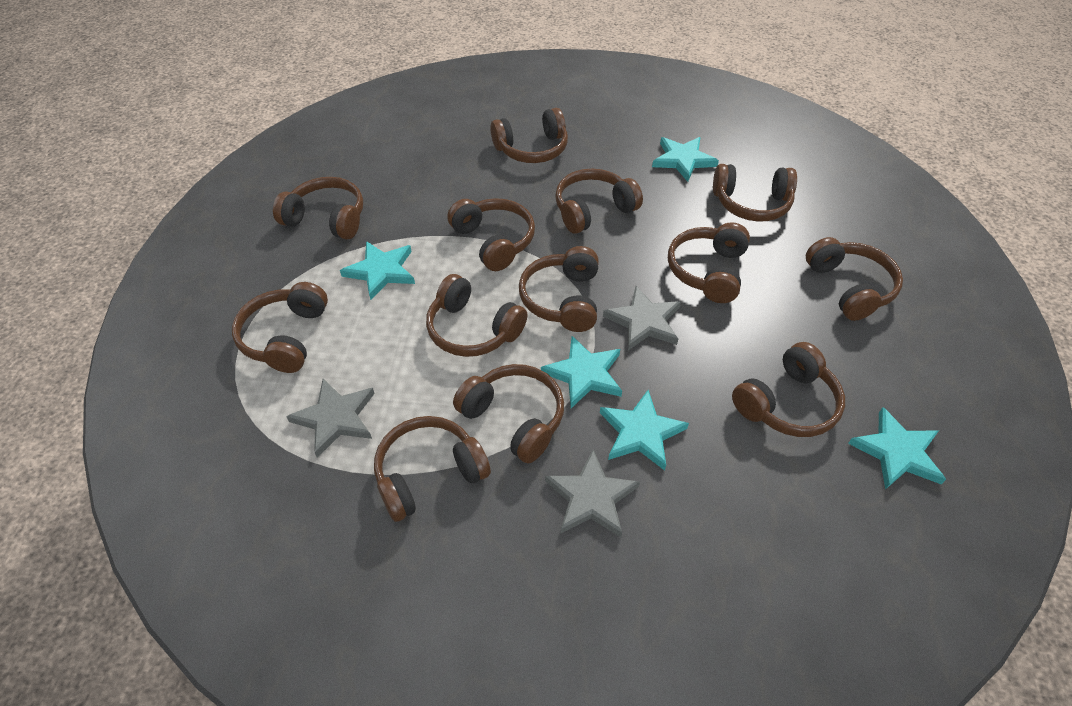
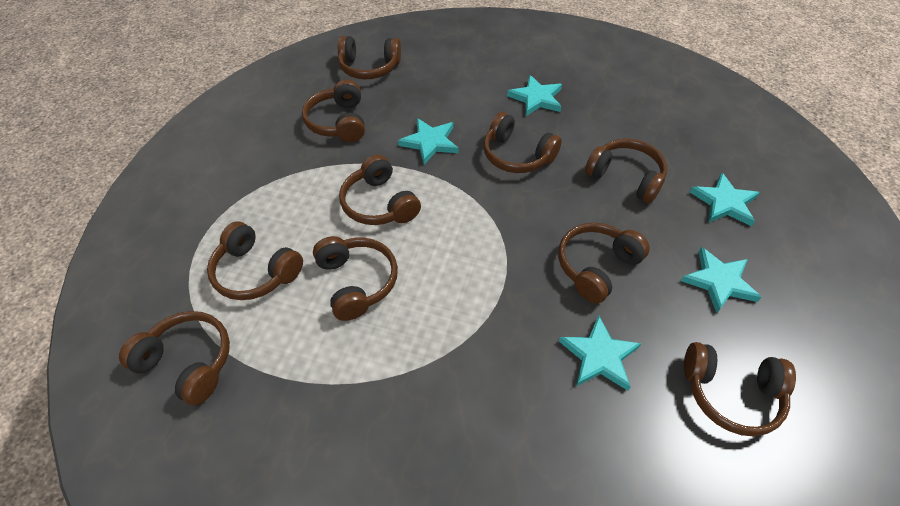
brown headphones: 13 -> 10
grey star: 3 -> 0

